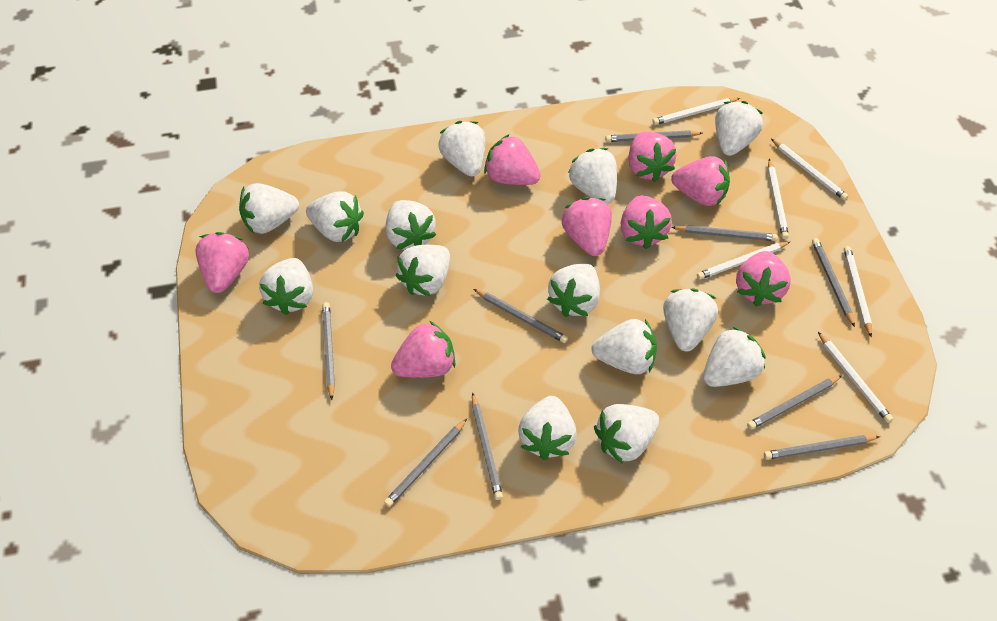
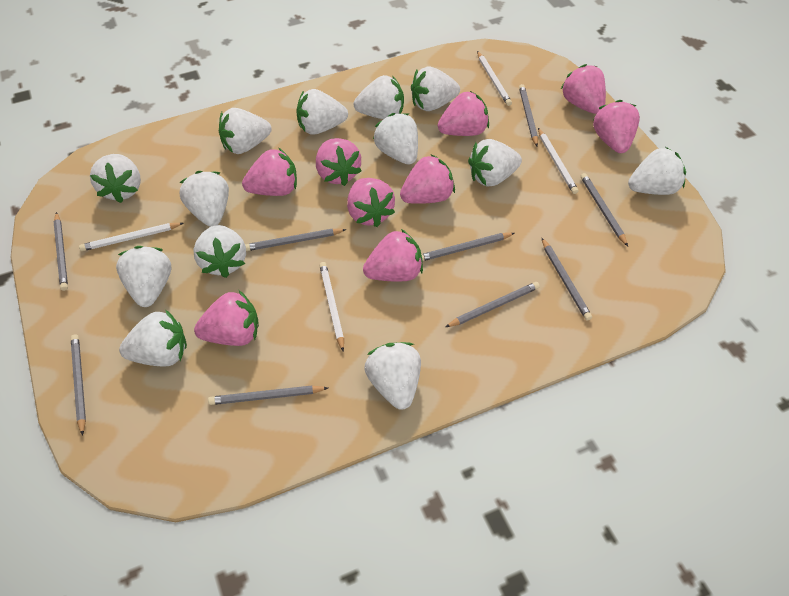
pink strawberry: 8 -> 9
white pencil: 6 -> 4
white strawberry: 14 -> 13

